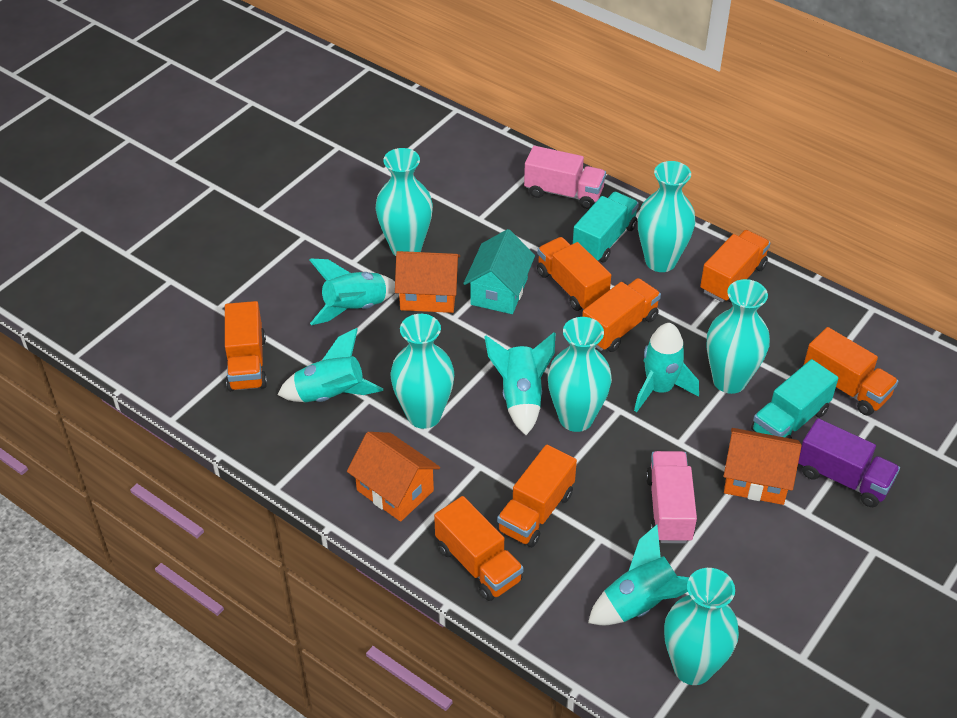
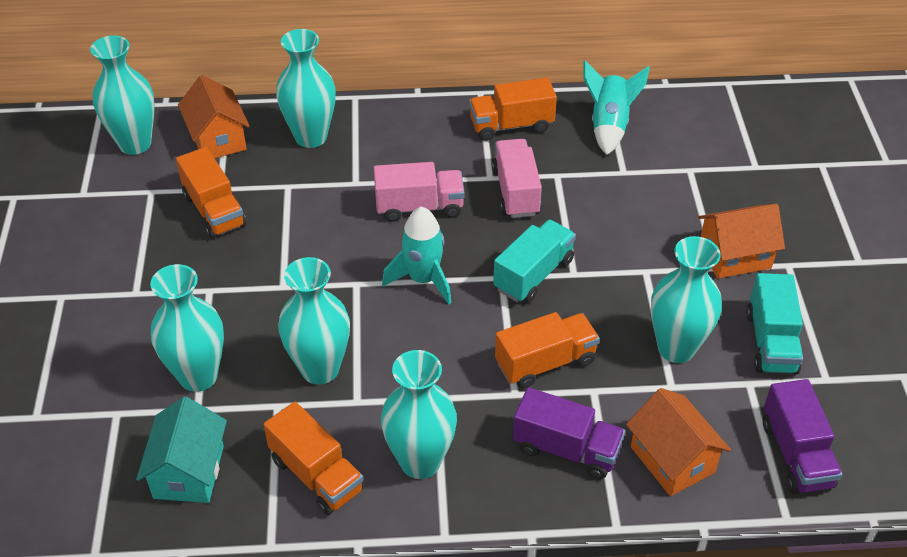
orange truck: 7 -> 4
purple truck: 1 -> 2
turquoise rocket: 5 -> 2

